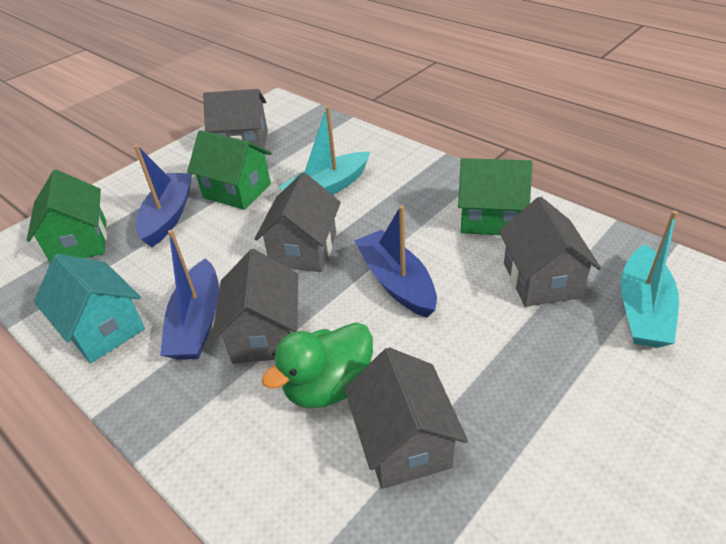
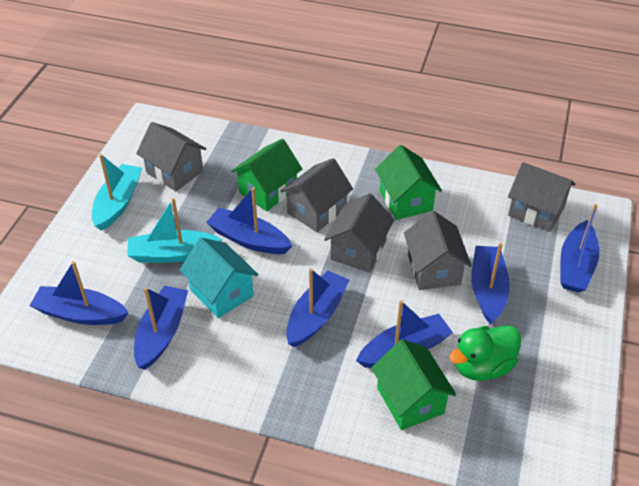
blue boat: 3 -> 7

